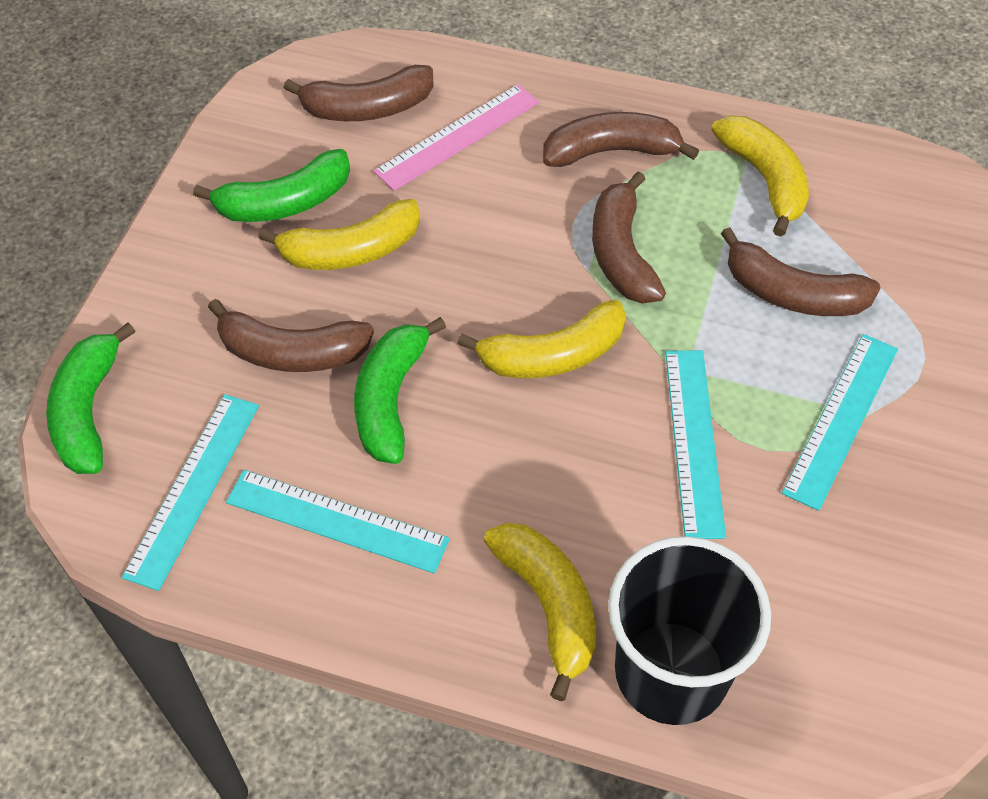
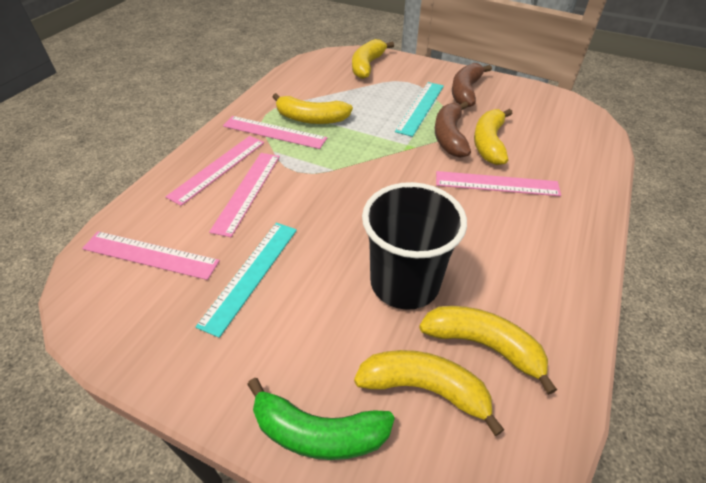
brown banana: 5 -> 2
green banana: 3 -> 1
pink ruler: 1 -> 5
turquoise ruler: 4 -> 2
yellow banana: 4 -> 5

